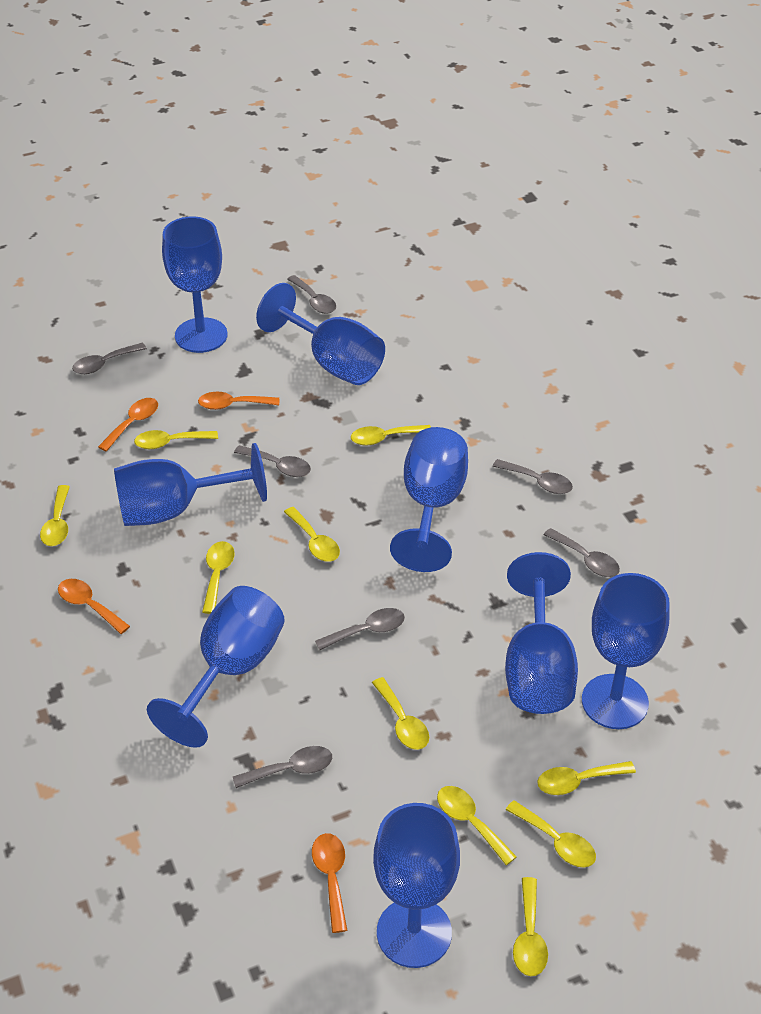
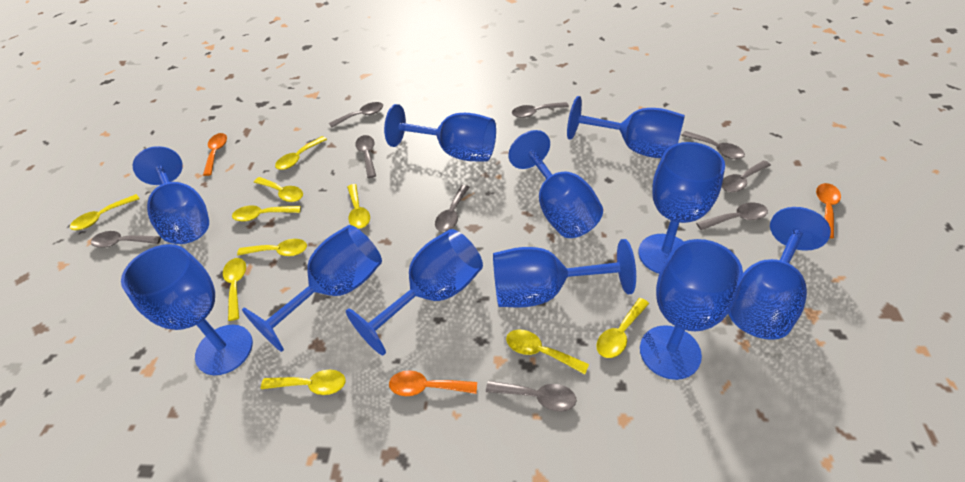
blue goblet: 8 -> 11
grey spoon: 7 -> 9
orange spoon: 4 -> 3

